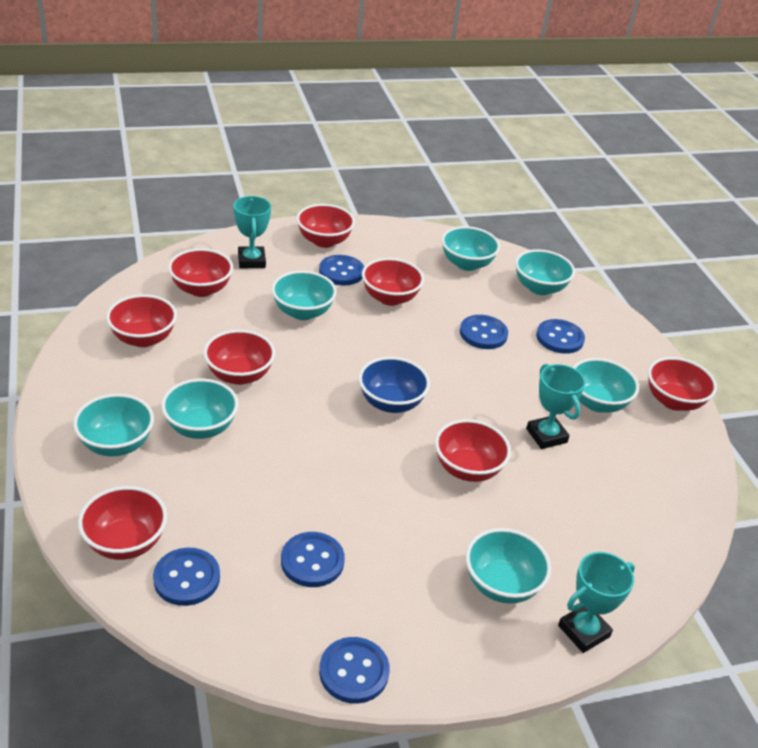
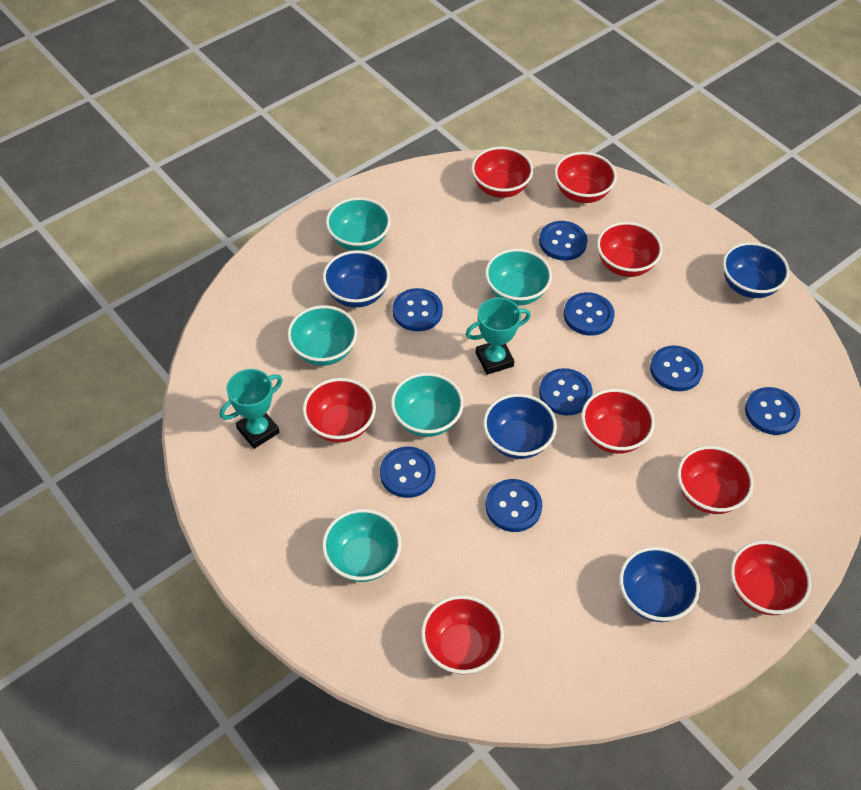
blue bowl: 1 -> 4
blue button: 6 -> 8
turquoise bowl: 7 -> 5
turquoise trophy: 3 -> 2

